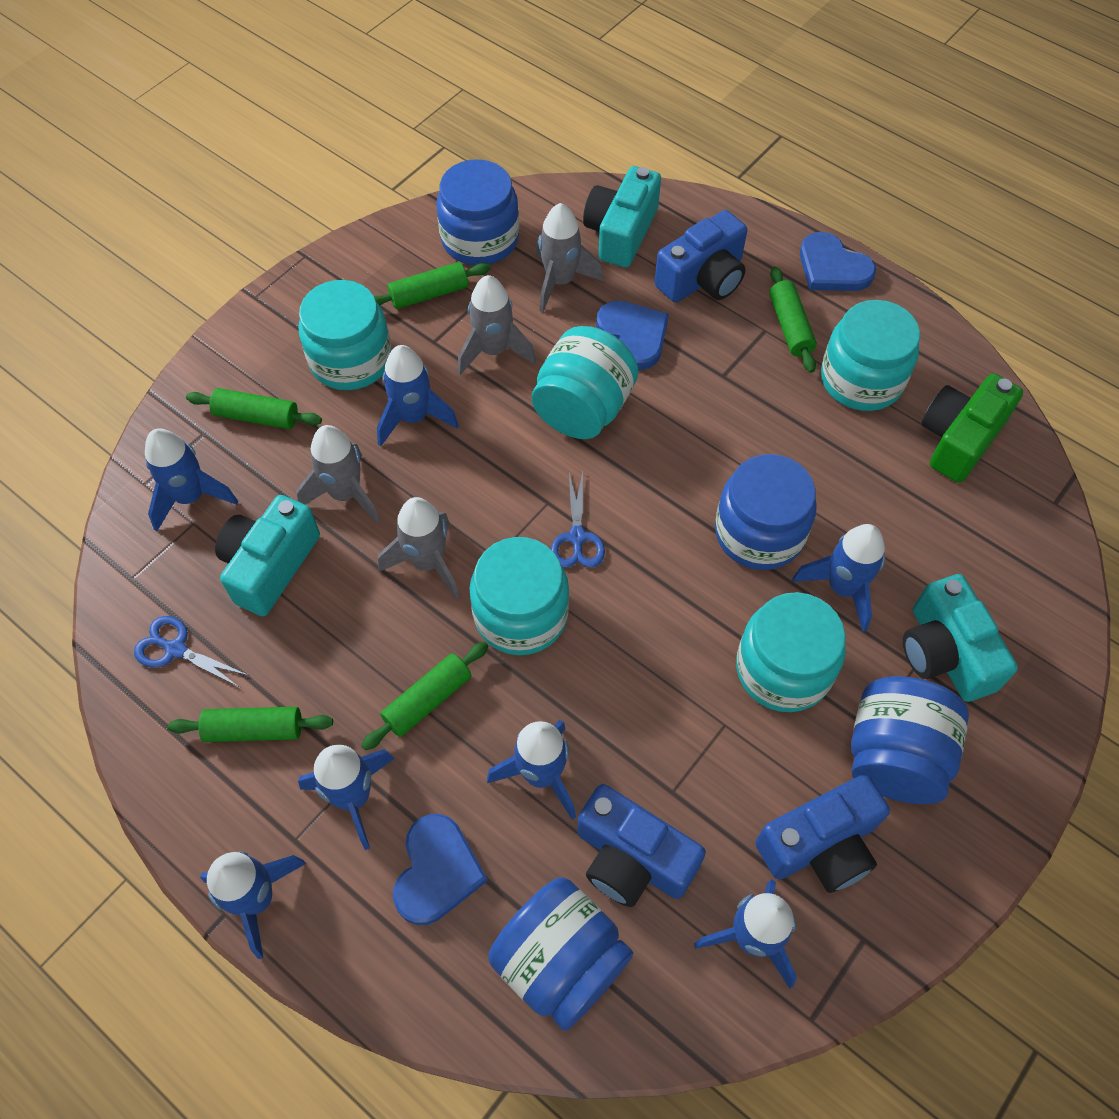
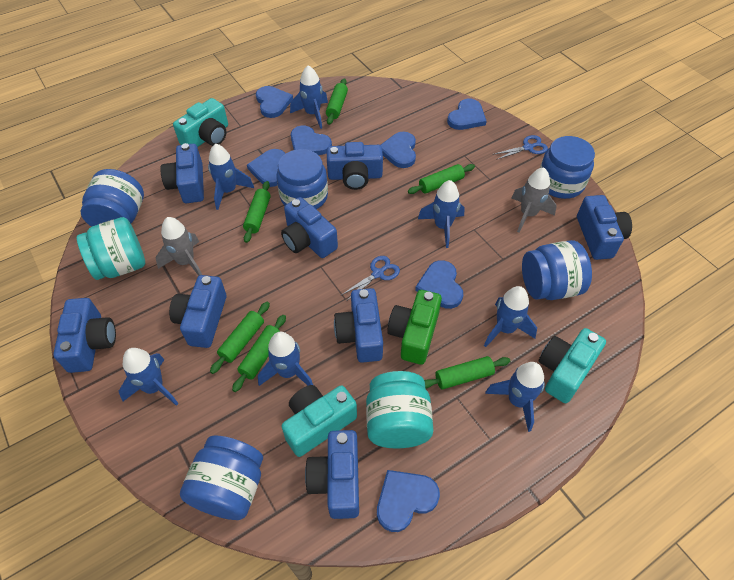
blue camera: 3 -> 8
blue heart: 3 -> 7
blue jar: 4 -> 5
green rolling pin: 5 -> 6
grey rocket: 4 -> 2
turquoise jar: 5 -> 2

